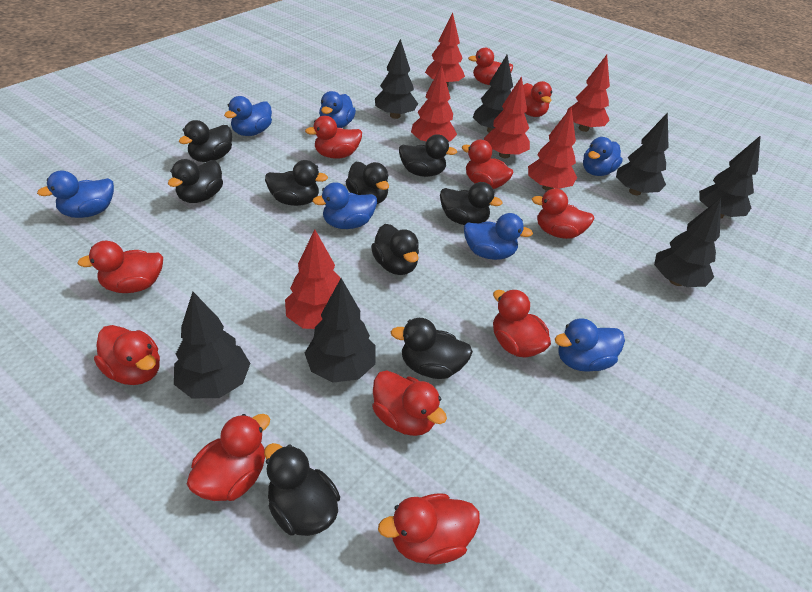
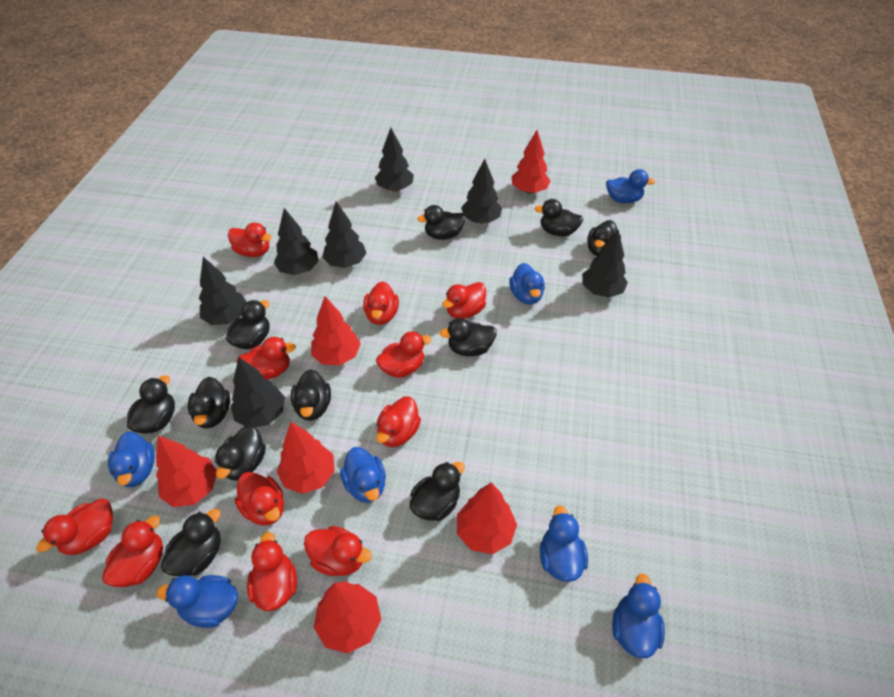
black duck: 9 -> 11

